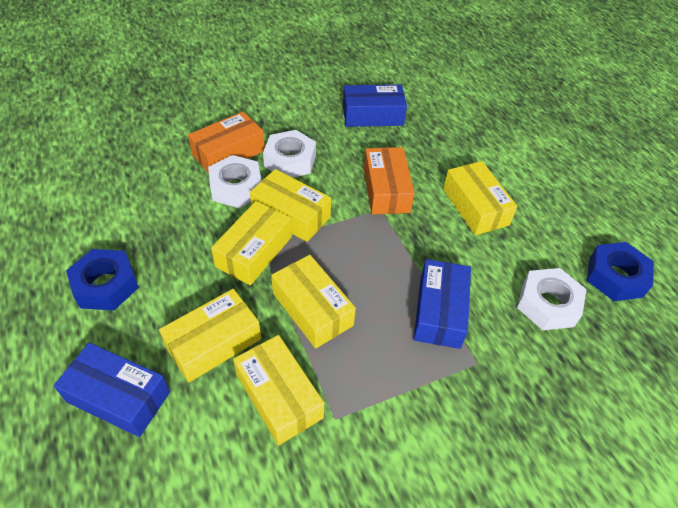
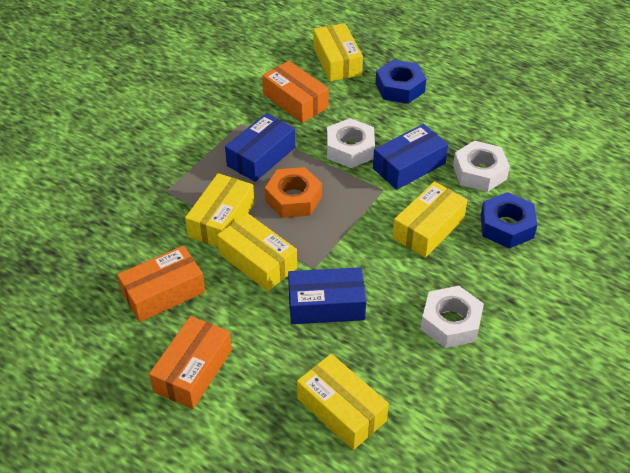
orange box: 2 -> 3
orange nut: 0 -> 1
yellow box: 6 -> 5

